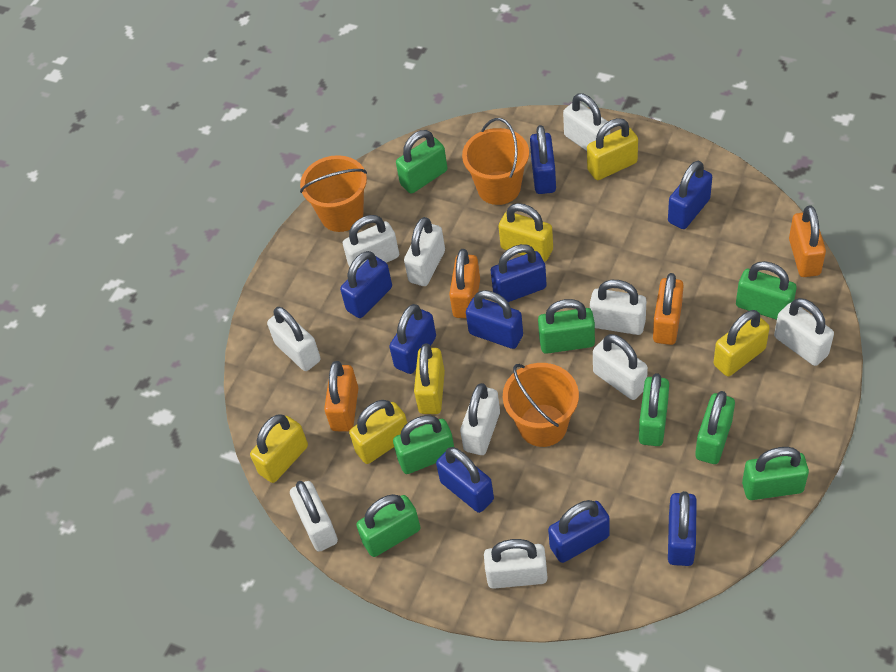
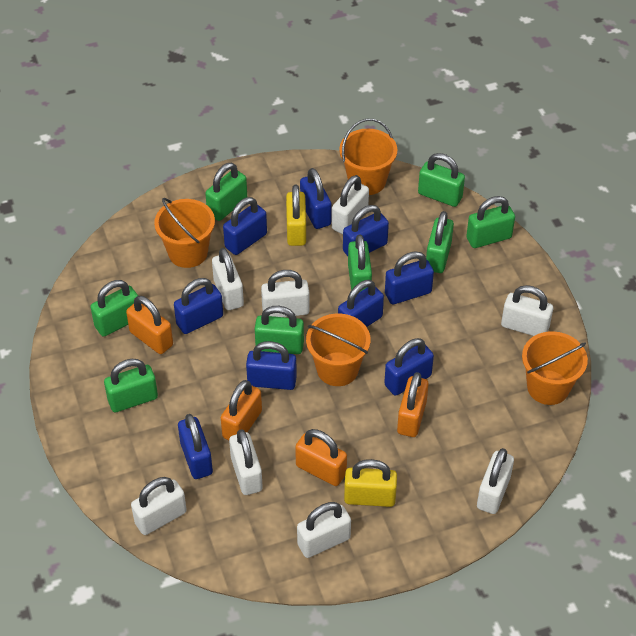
orange bucket: 3 -> 4
white padlock: 10 -> 8
yellow padlock: 6 -> 2

